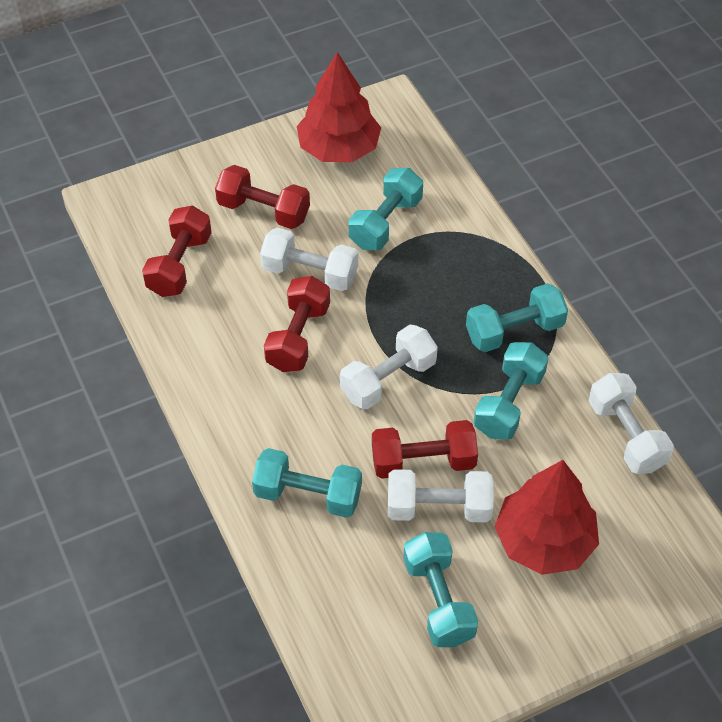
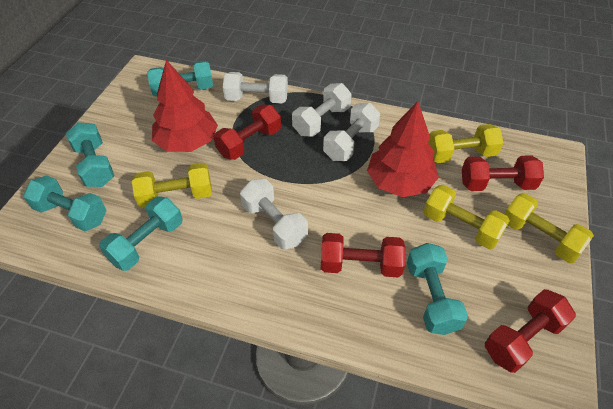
yellow dumbbell: 0 -> 4

